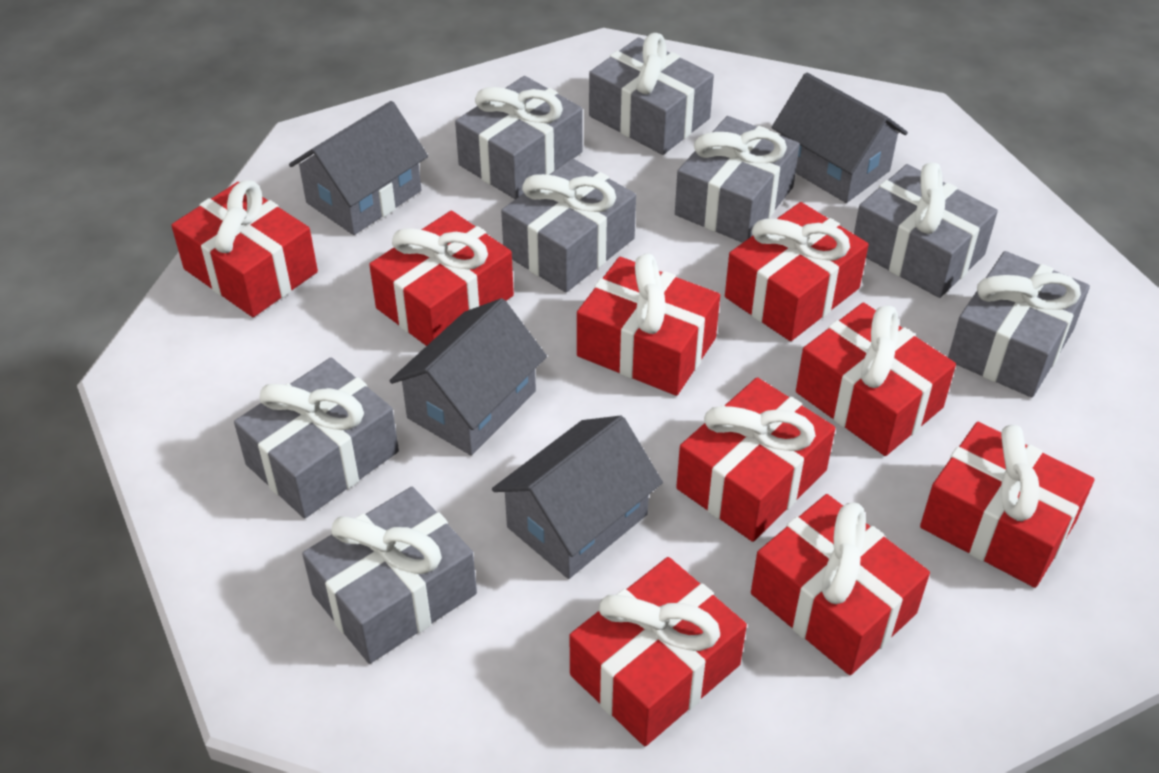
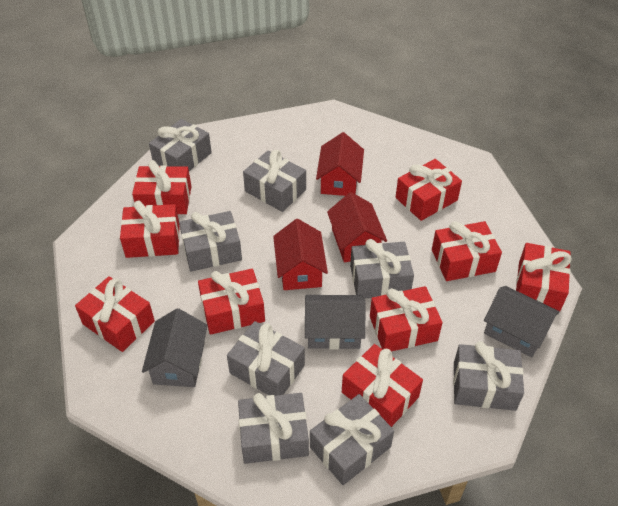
grey house: 4 -> 3
red house: 0 -> 3

